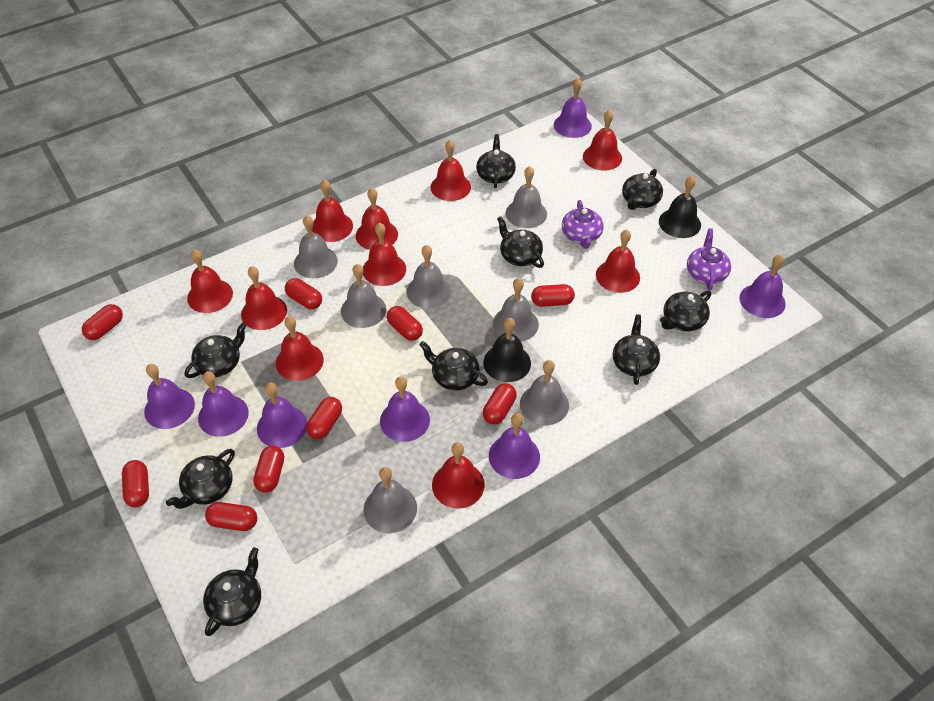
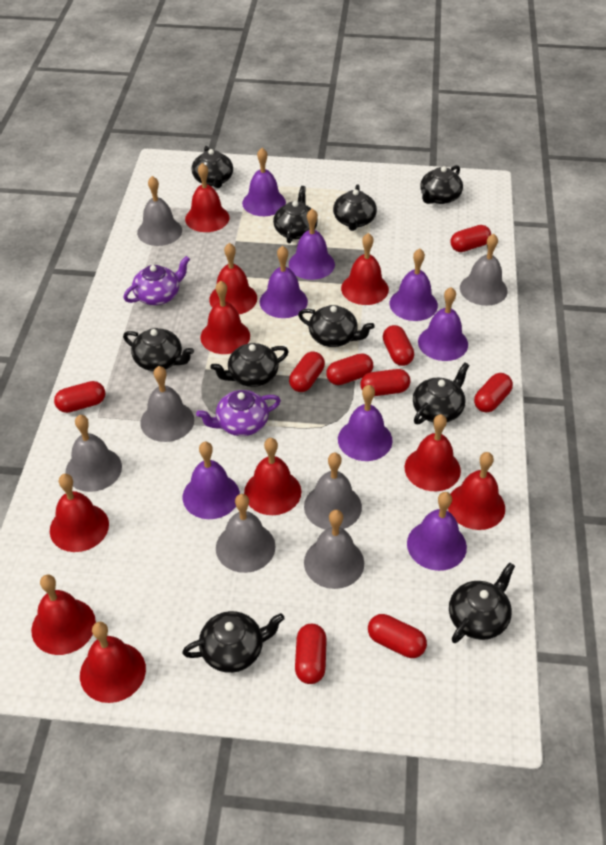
black bell: 2 -> 0
black teapot: 9 -> 10
purple bell: 7 -> 8

